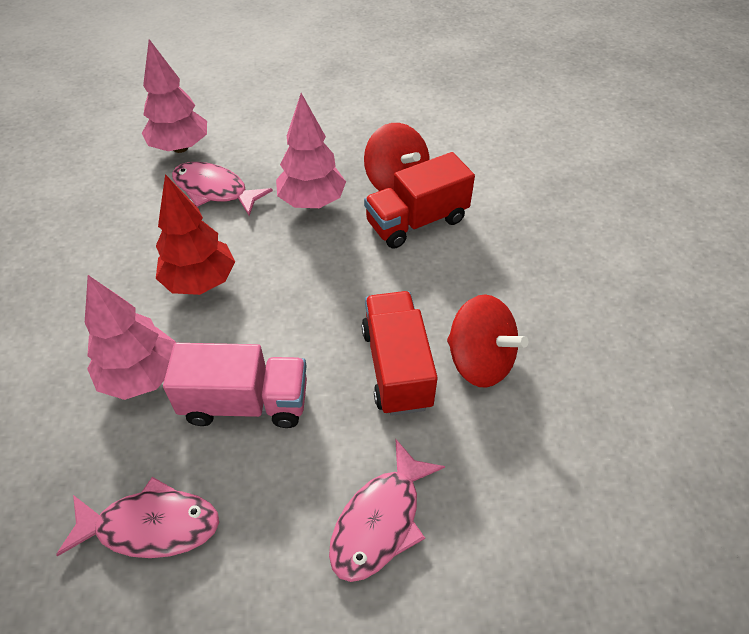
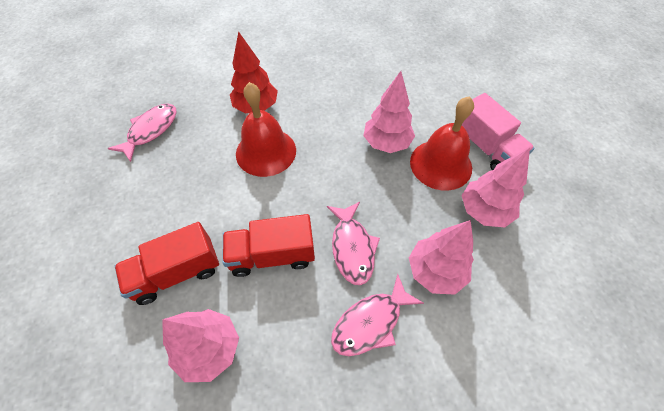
pink tree: 3 -> 4
red bell: 0 -> 2
red spinning top: 2 -> 0

